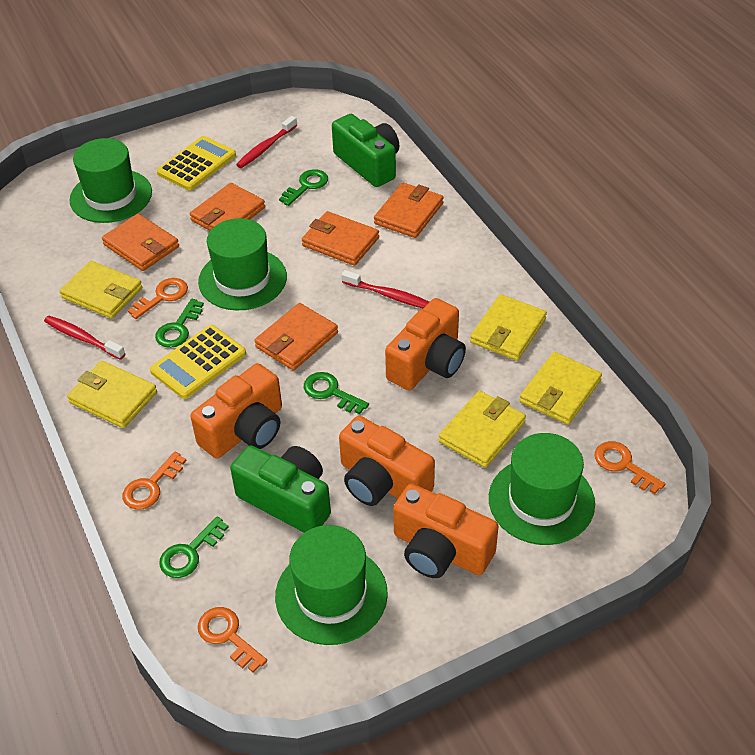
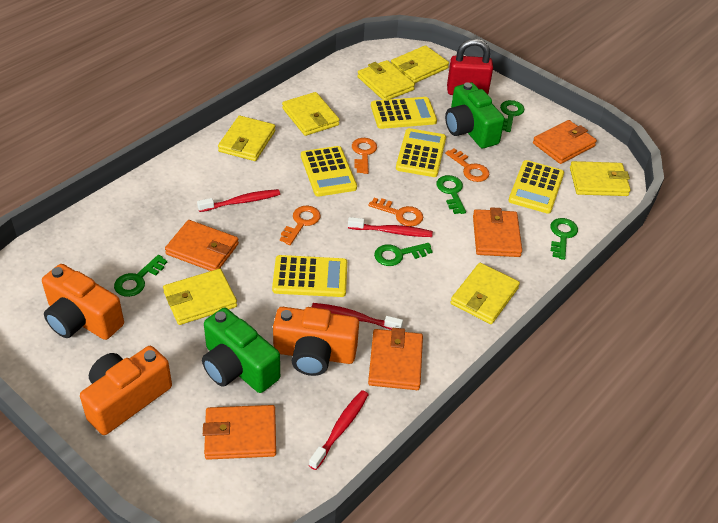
green hat: 4 -> 0
green key: 4 -> 5
orange camera: 4 -> 3
red padlock: 0 -> 1
red toothbrush: 3 -> 4
yellow calculator: 2 -> 5
yellow wallet: 5 -> 7

